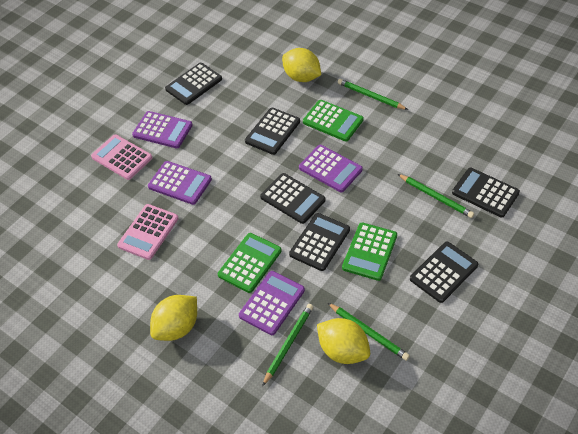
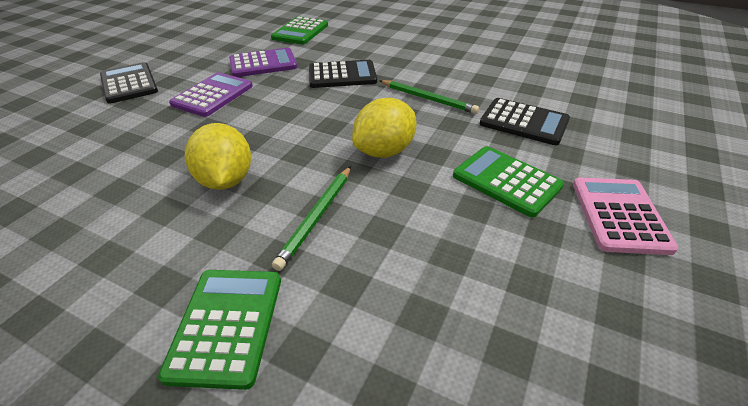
black calculator: 6 -> 3
green pencil: 4 -> 2
pink calculator: 2 -> 1
purple calculator: 4 -> 2
yellow lemon: 3 -> 2

